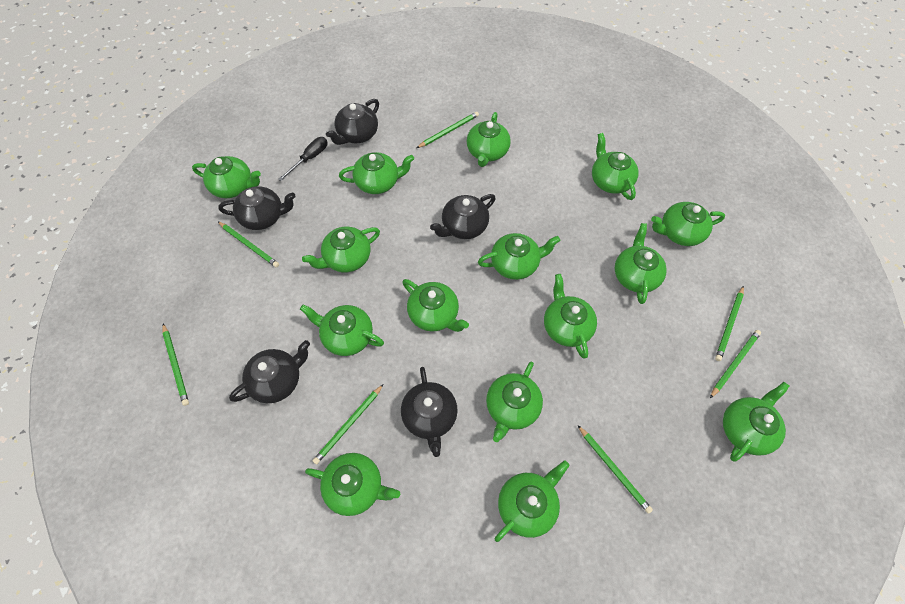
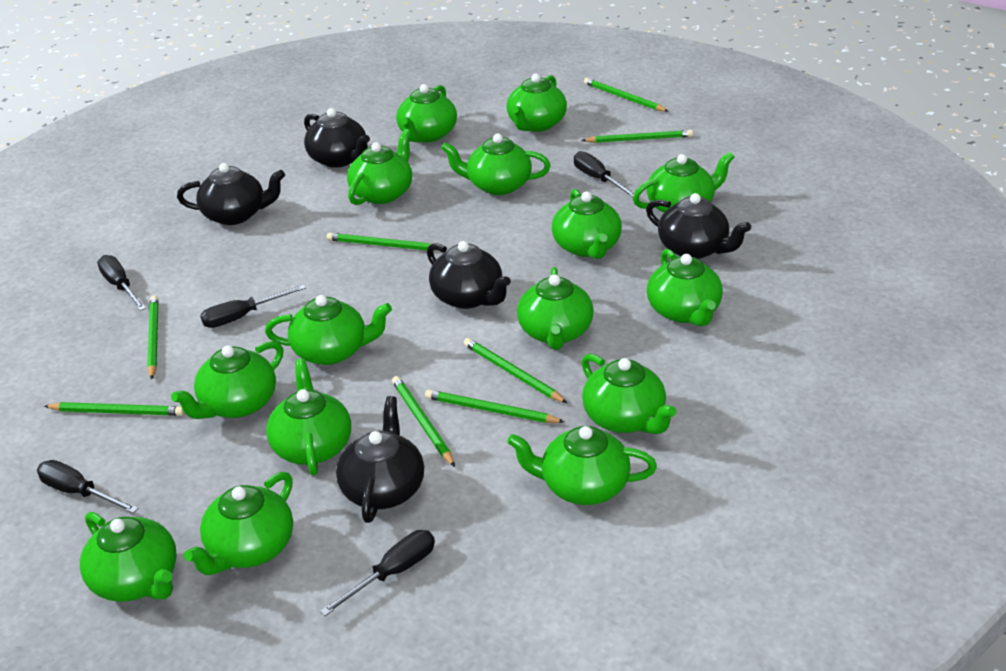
black screwdriver: 1 -> 5
green pencil: 7 -> 8

